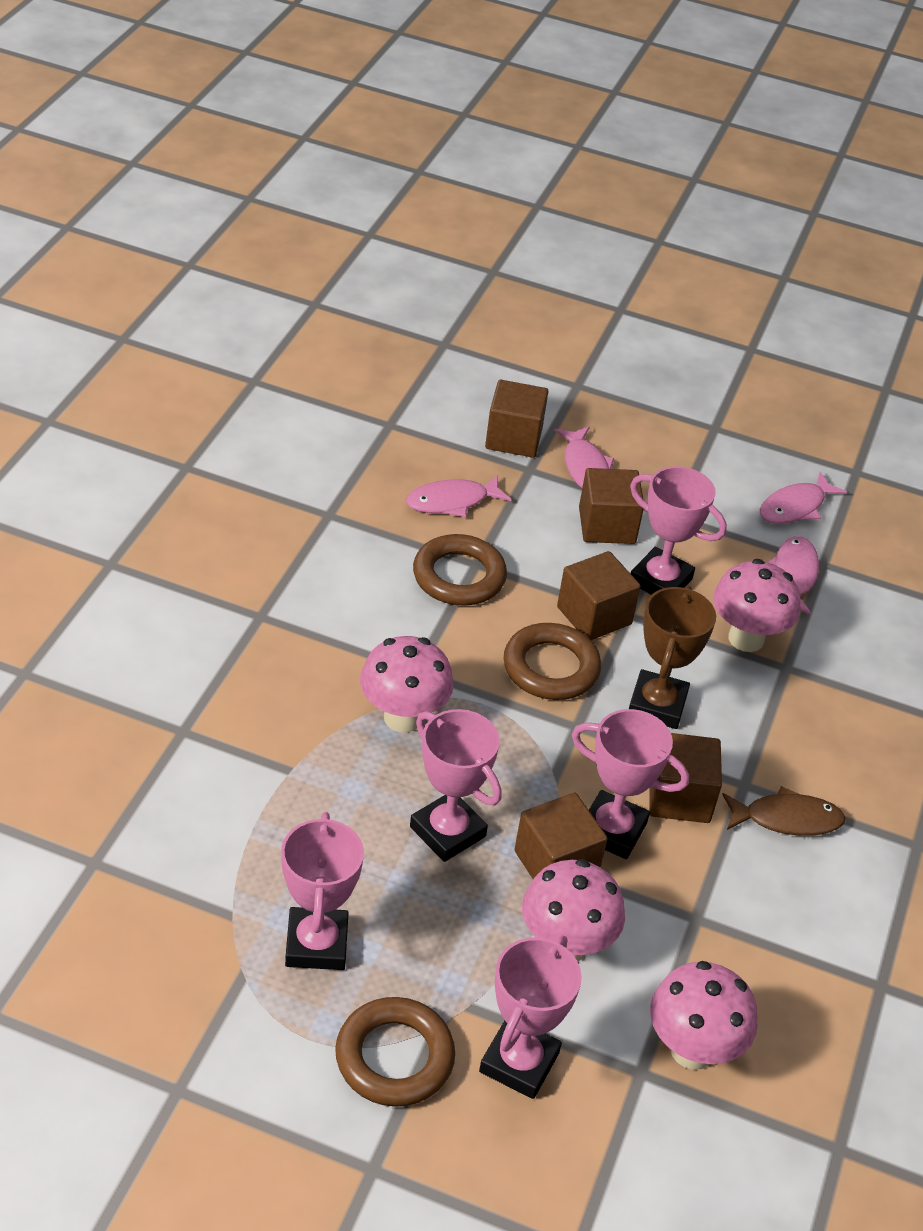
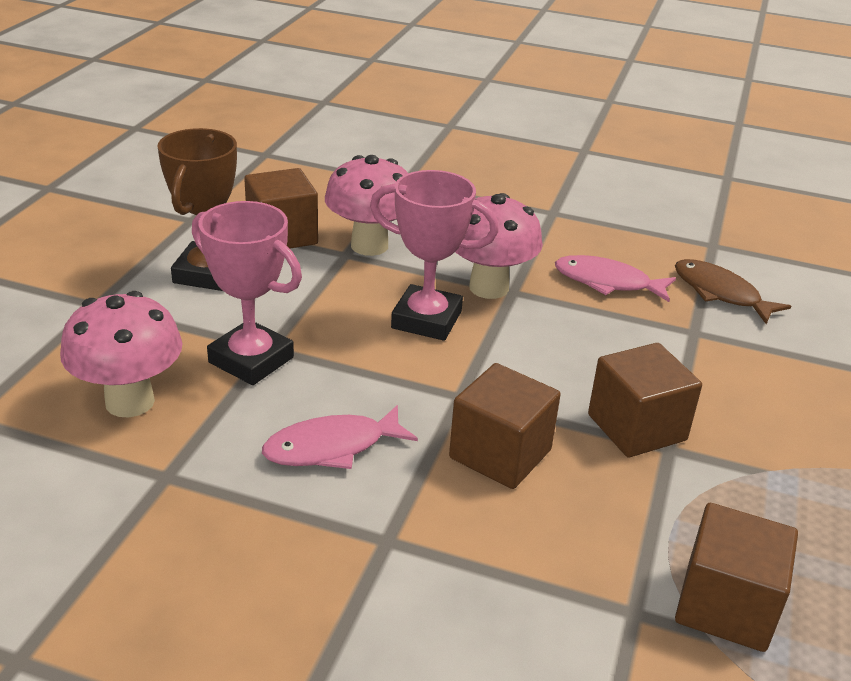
brown cube: 5 -> 4
brown ring: 3 -> 0
pink fish: 4 -> 2
pink mushroom: 4 -> 3
pink trophy: 5 -> 2

